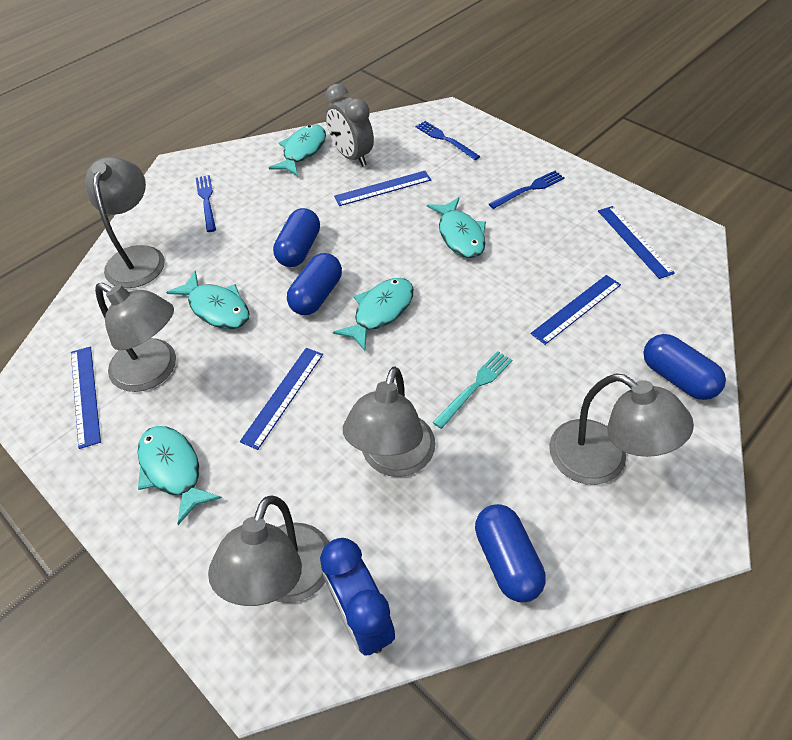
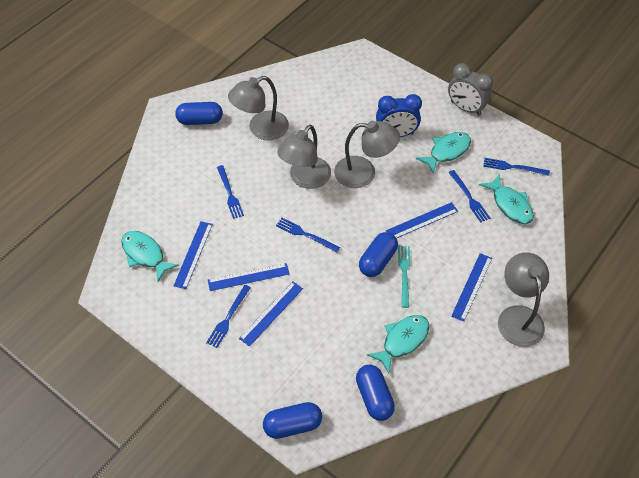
blue fork: 3 -> 5
grey lamp: 5 -> 4
turquoise fish: 5 -> 4

